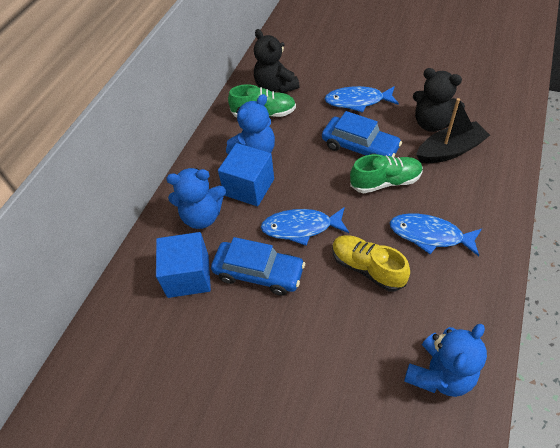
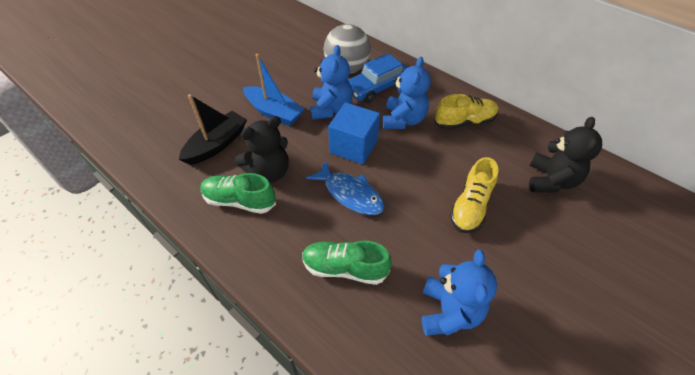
blue boat: 0 -> 1
blue car: 2 -> 1
blue cube: 2 -> 1
blue fish: 3 -> 1
grey ball: 0 -> 1
yellow shoe: 1 -> 2

